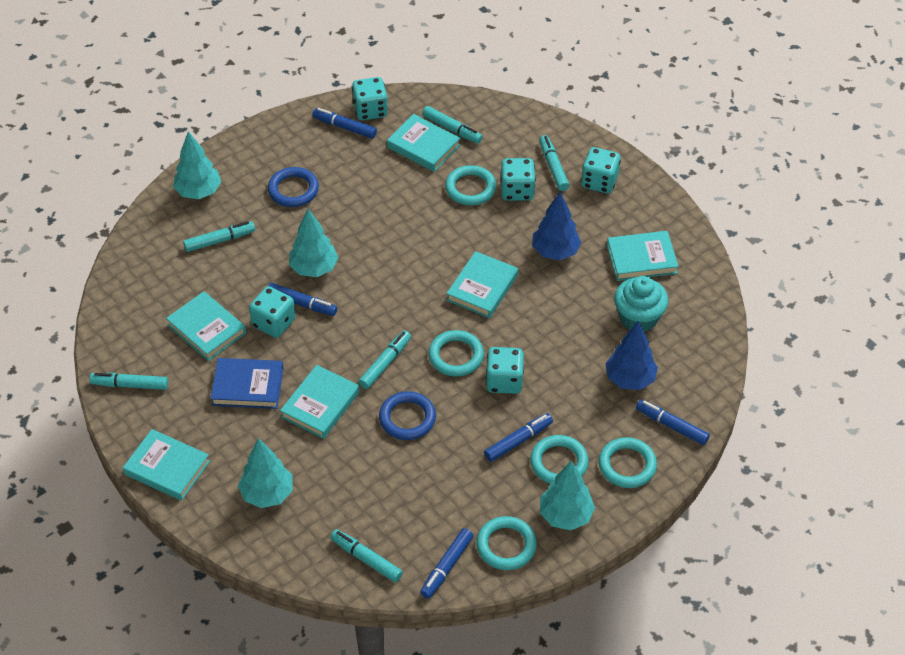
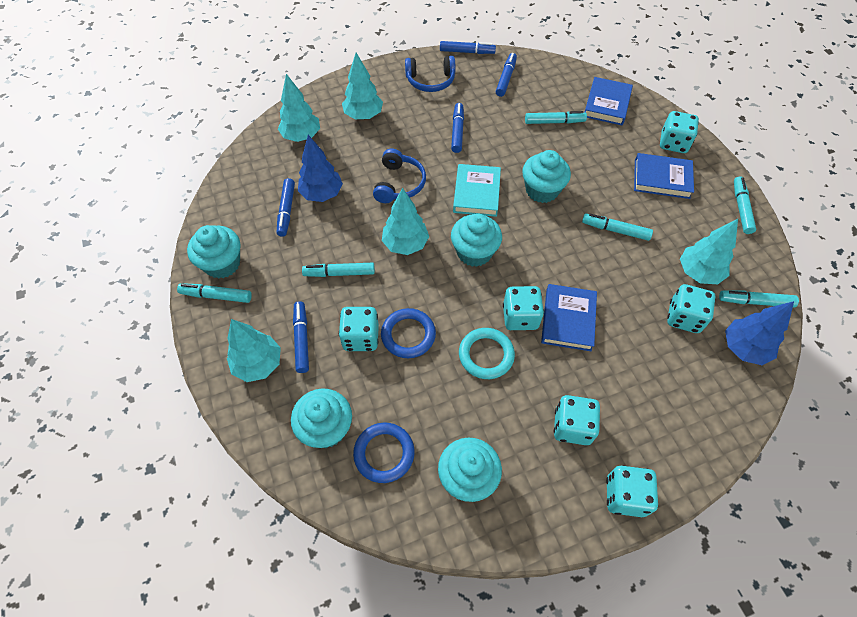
blue book: 1 -> 3
blue headphones: 0 -> 2
turquoise book: 6 -> 1
turquoise cupcake: 1 -> 5
turquoise dice: 5 -> 6
turquoise ring: 5 -> 1
turquoise tree: 4 -> 5

